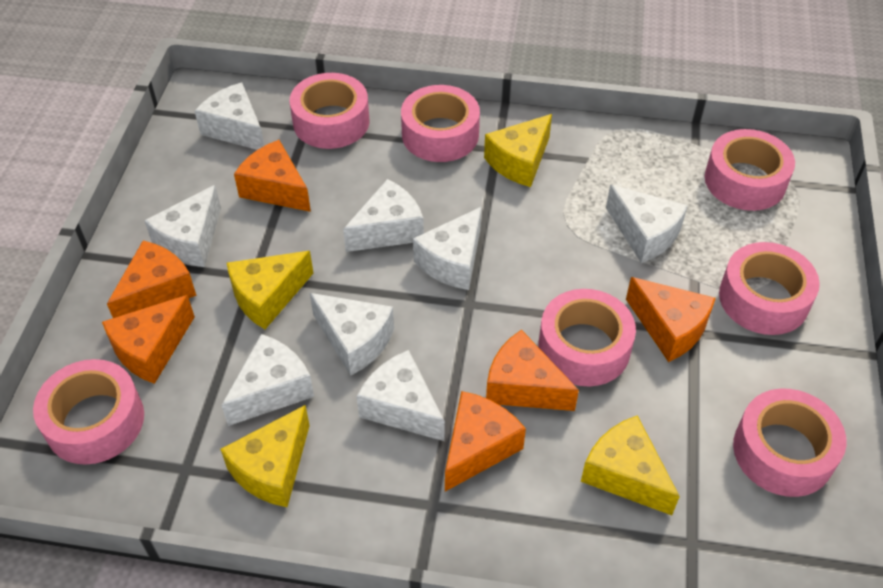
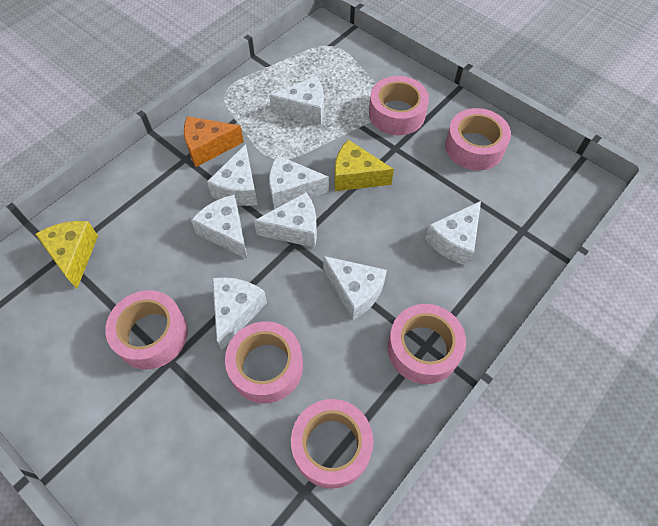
orange cheese: 6 -> 1
pink tape: 7 -> 6
yellow cheese: 4 -> 2

